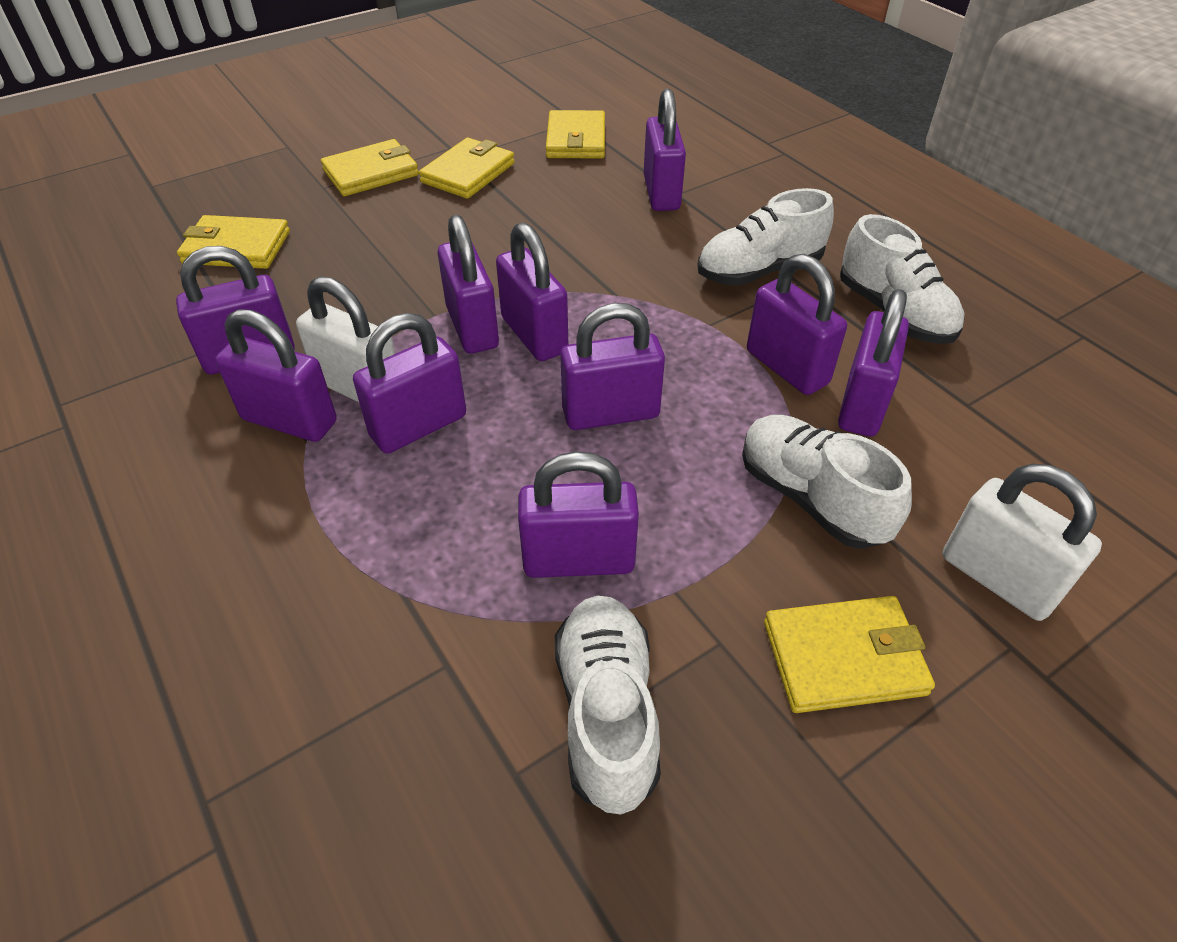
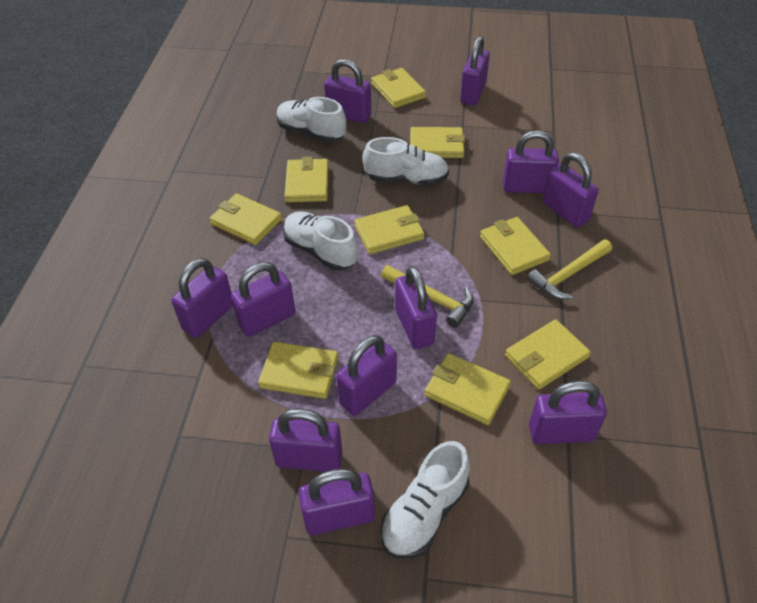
purple padlock: 10 -> 11
white padlock: 2 -> 0
yellow hammer: 0 -> 2
yellow wallet: 5 -> 9

